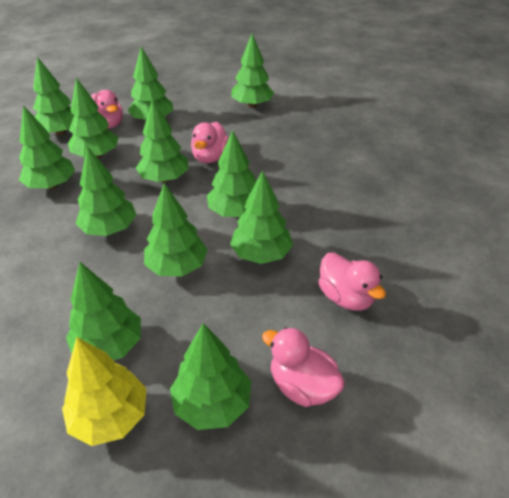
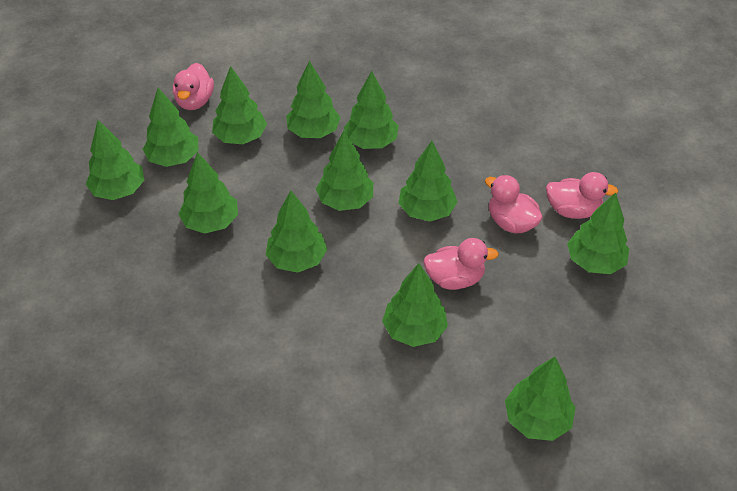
yellow tree: 1 -> 0

